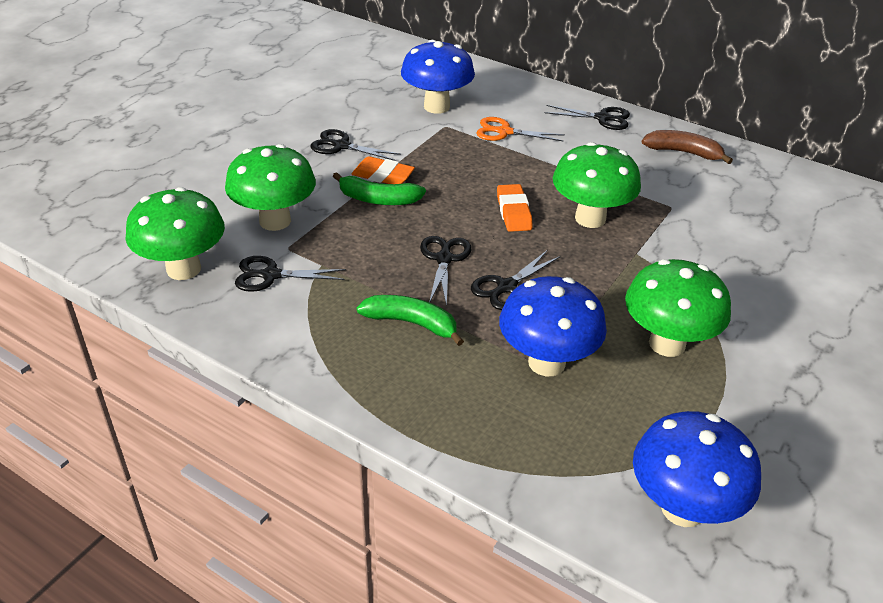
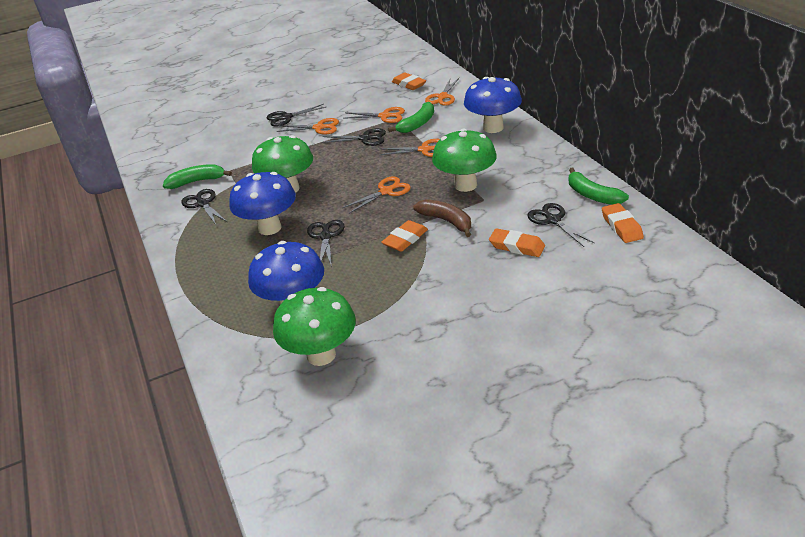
green banana: 2 -> 3
green mushroom: 4 -> 3
orange eraser: 2 -> 4
orange scissors: 1 -> 5

